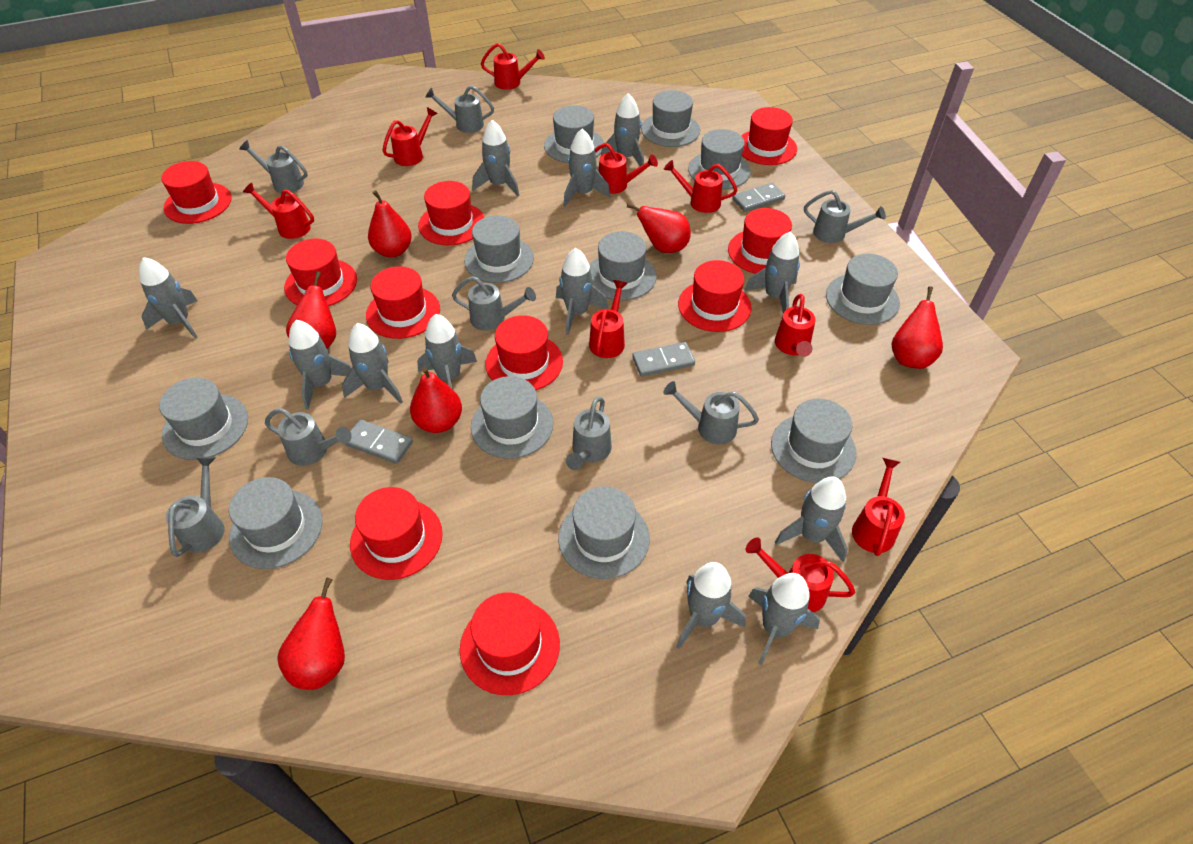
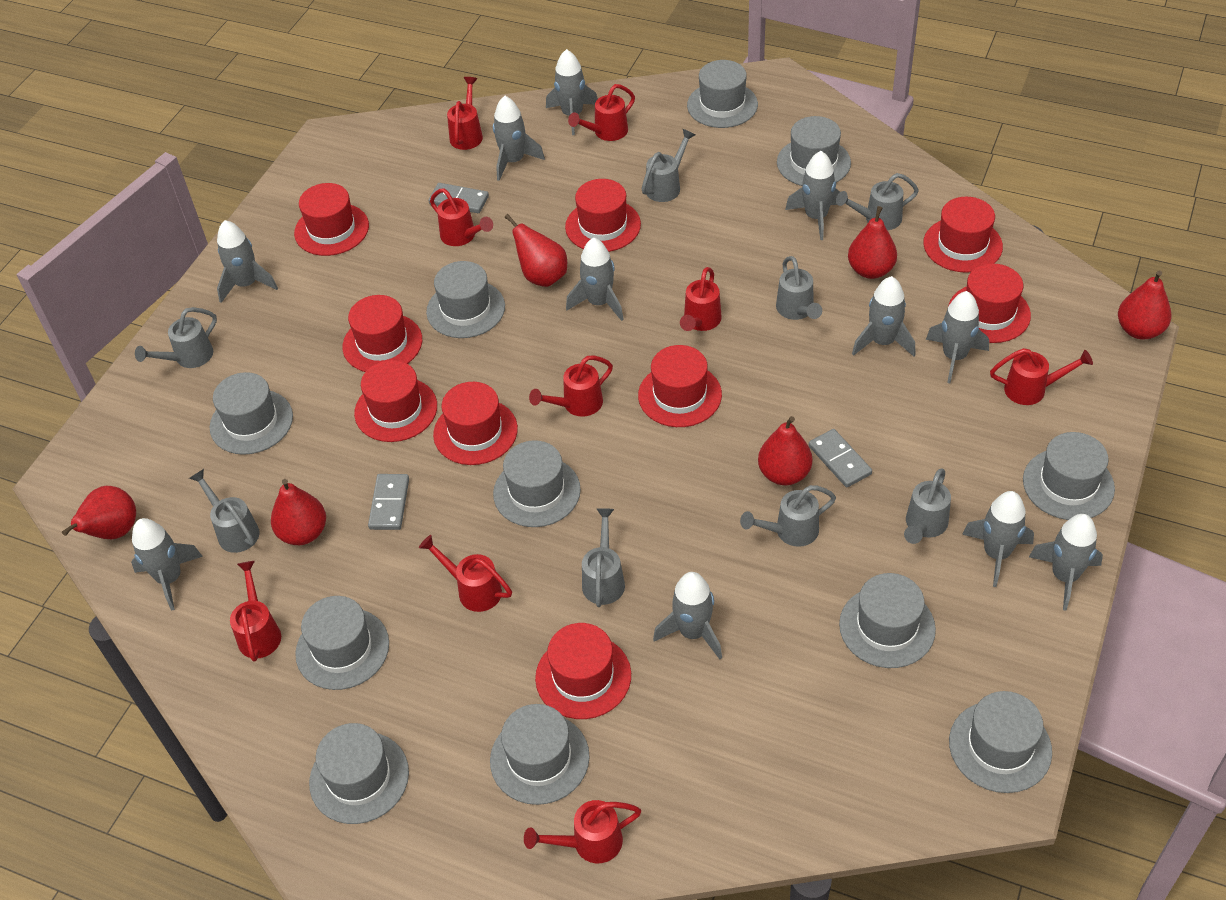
grey rocket: 12 -> 11
red hat: 10 -> 9

